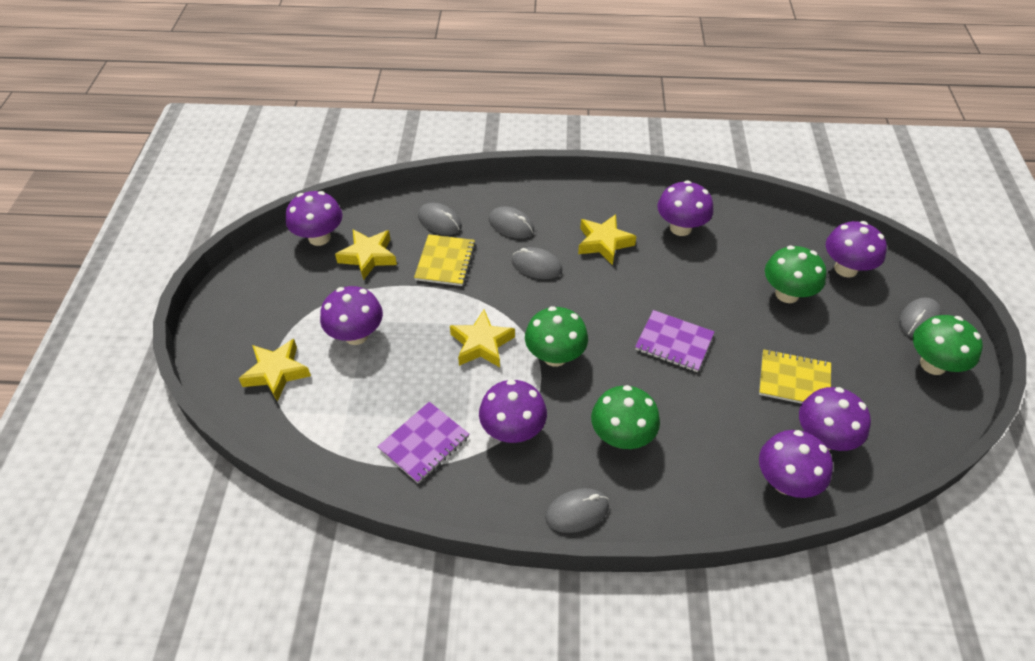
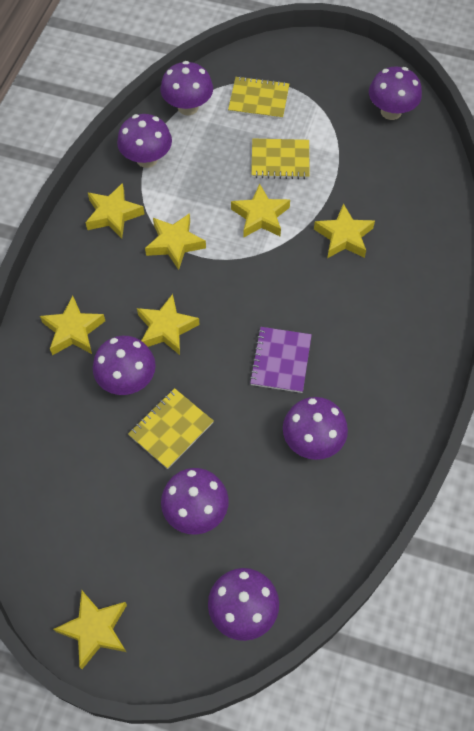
green mushroom: 4 -> 0
grey mouse: 5 -> 0
purple notebook: 2 -> 1
yellow notebook: 2 -> 3
yellow star: 4 -> 7

